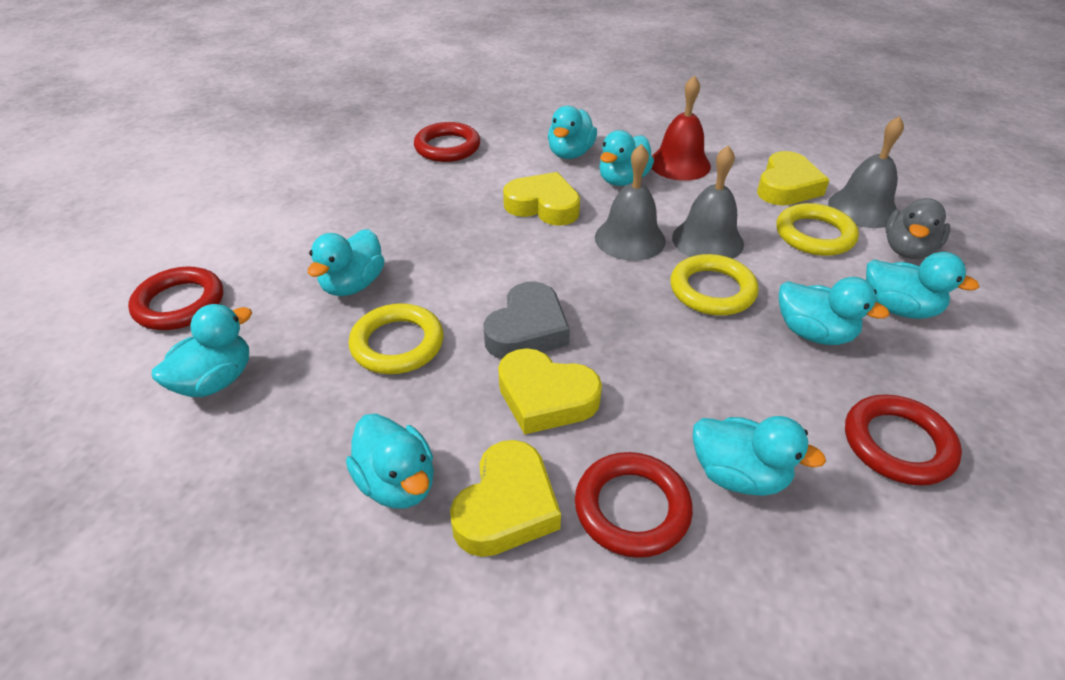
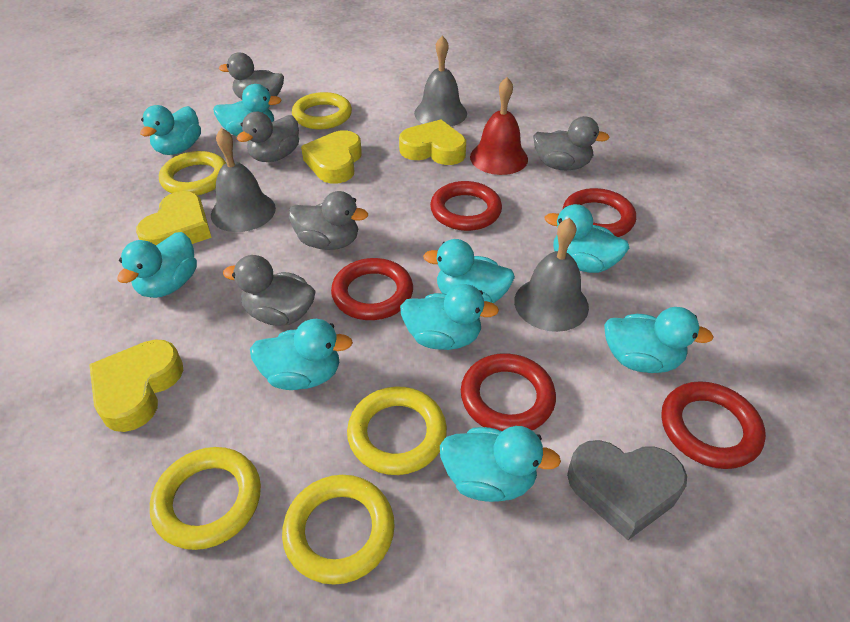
grey duck: 1 -> 5
red ring: 4 -> 5
turquoise duck: 8 -> 9
yellow ring: 3 -> 5

